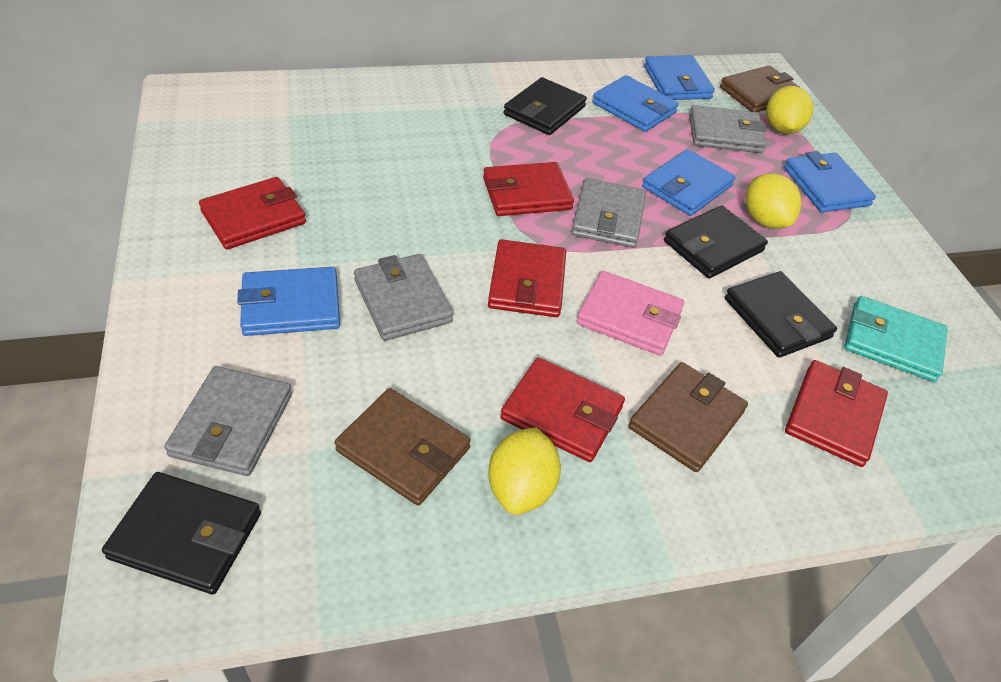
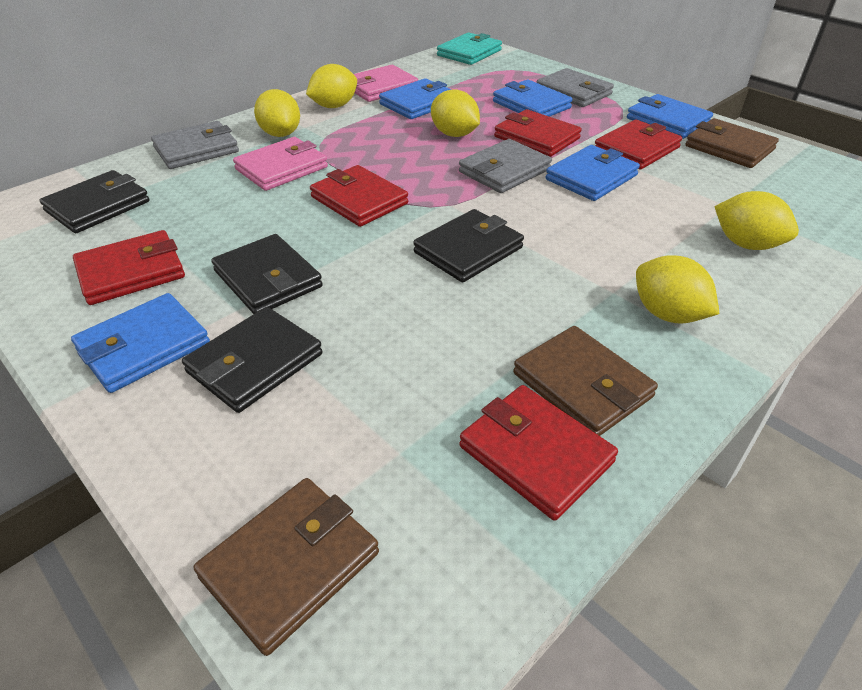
grey wallet: 4 -> 3
pink wallet: 1 -> 2
yellow lemon: 3 -> 5

